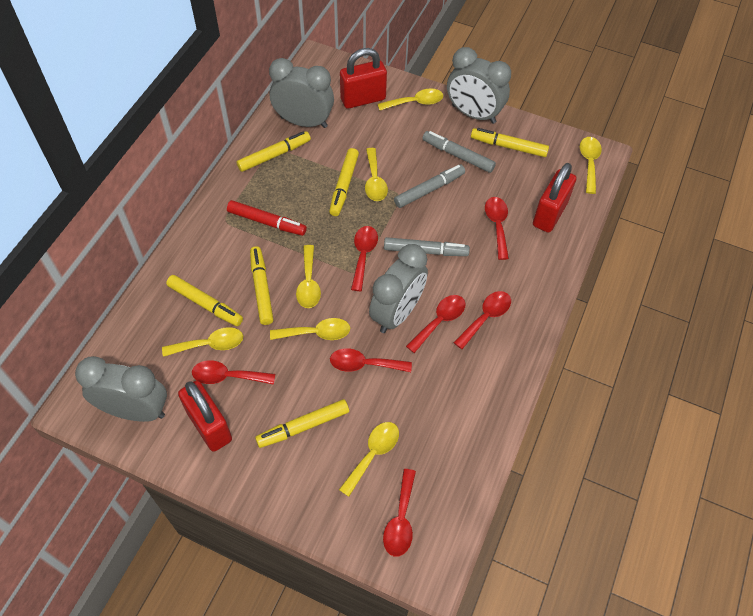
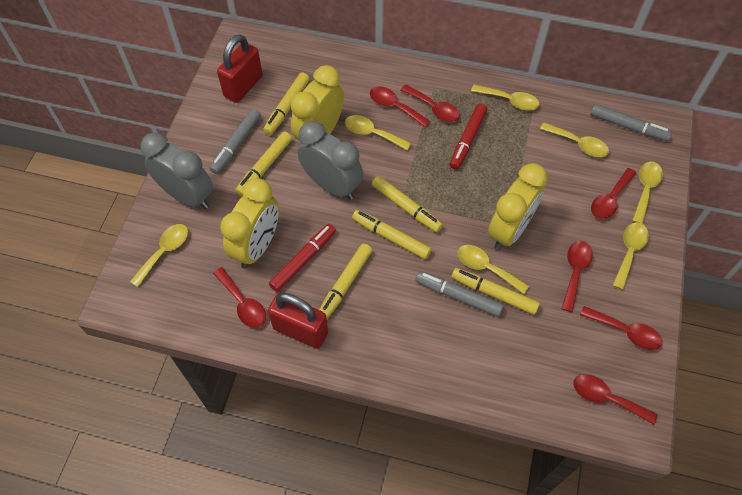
grey clock: 4 -> 2
red marker: 1 -> 2
red padlock: 3 -> 2
yellow clock: 0 -> 3

